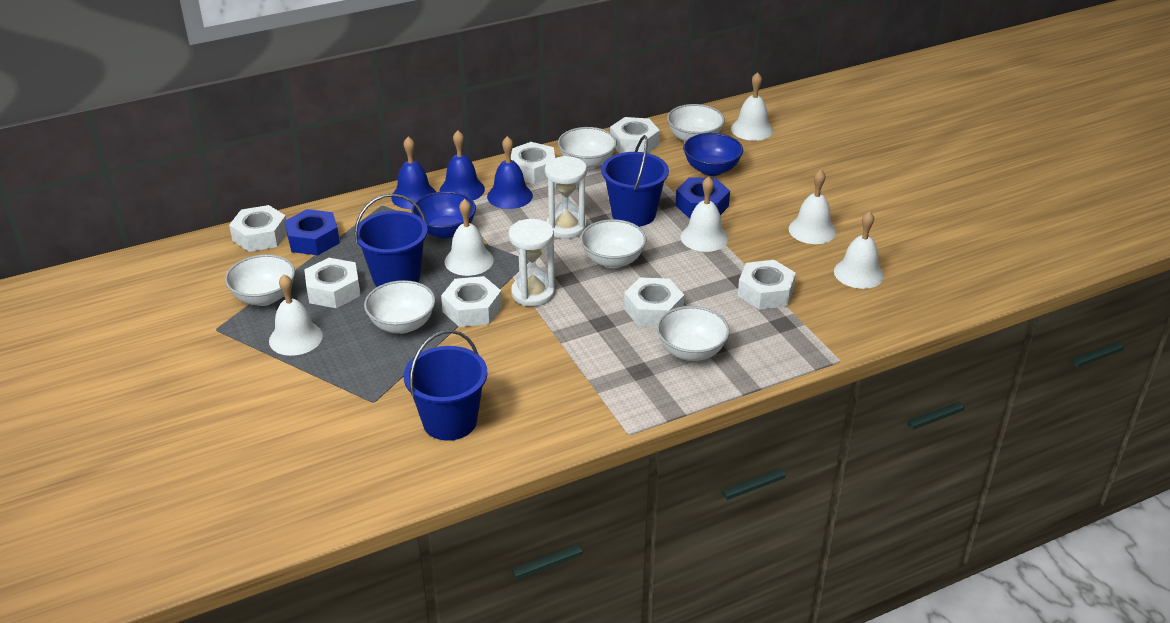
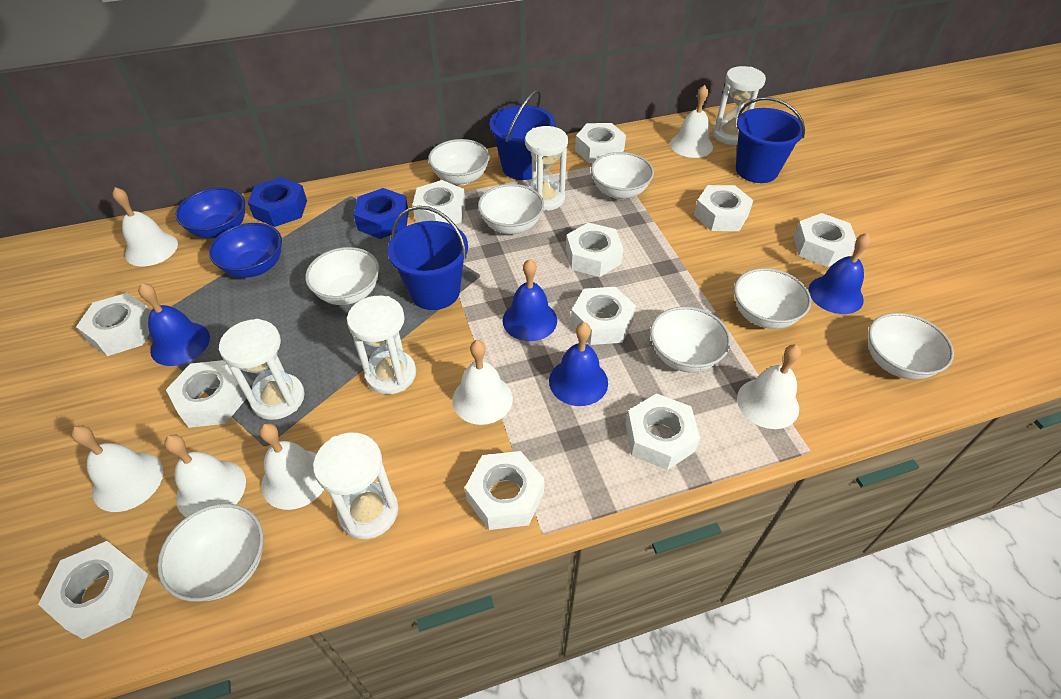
blue bell: 3 -> 4
white bell: 6 -> 7
white bowl: 6 -> 8
white hourglass: 2 -> 5
white nut: 7 -> 11

